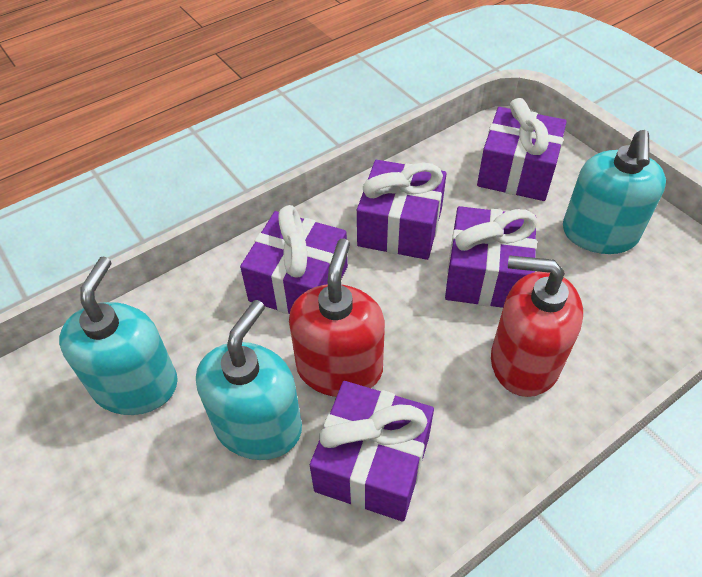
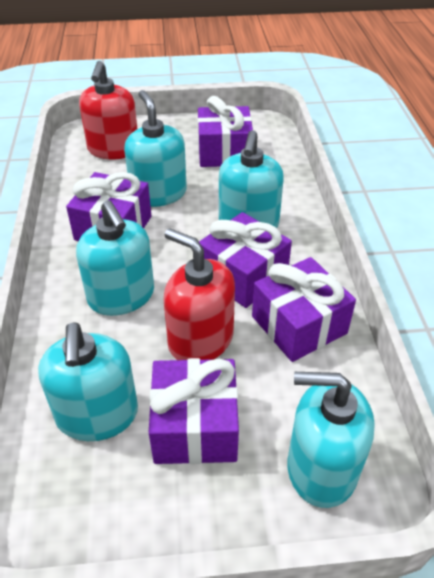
turquoise soap dispenser: 3 -> 5

